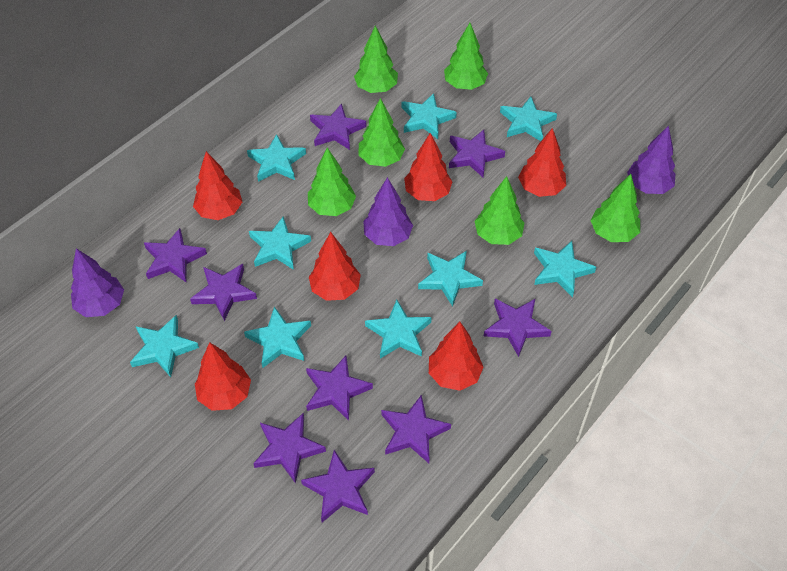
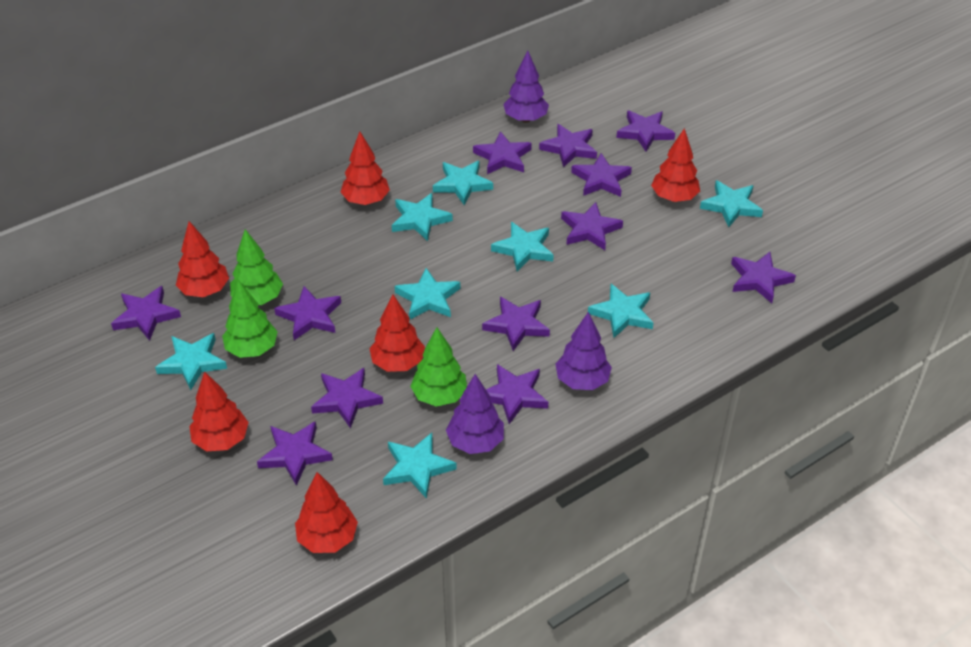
green tree: 6 -> 3
purple star: 9 -> 12
turquoise star: 9 -> 8

